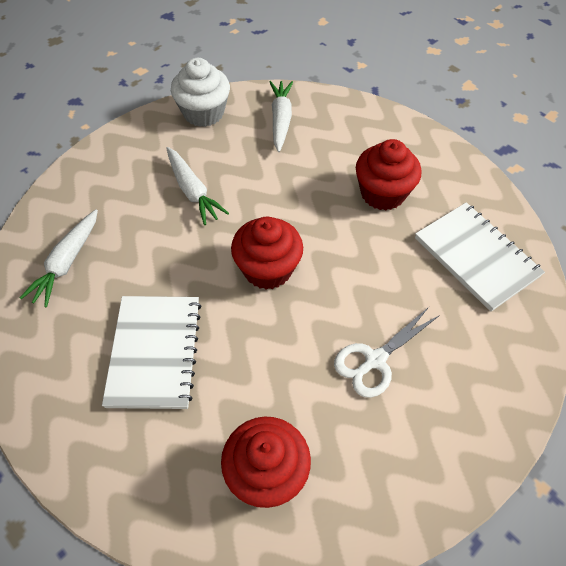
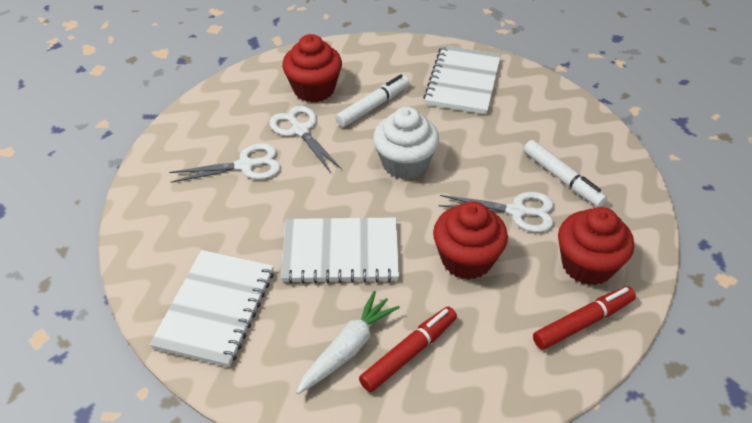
red marker: 0 -> 2
white carrot: 3 -> 1
white marker: 0 -> 2
white notebook: 2 -> 3
white scissors: 1 -> 3

